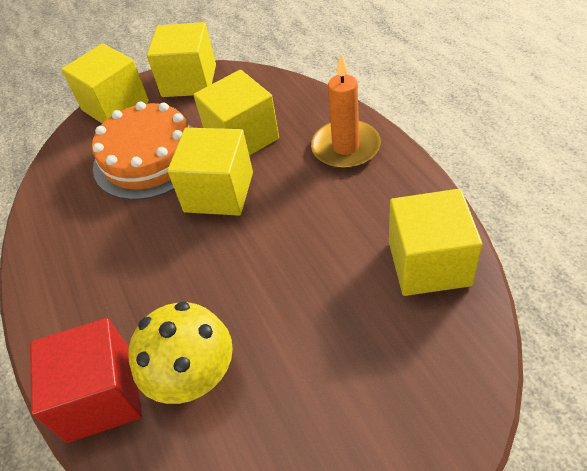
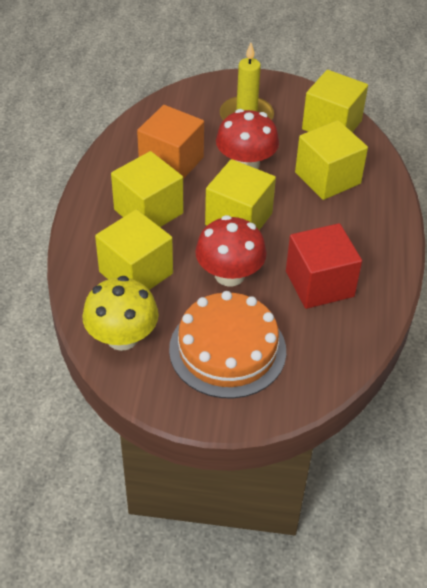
orange candle: 1 -> 0
orange cube: 0 -> 1
red mushroom: 0 -> 2
yellow candle: 0 -> 1

